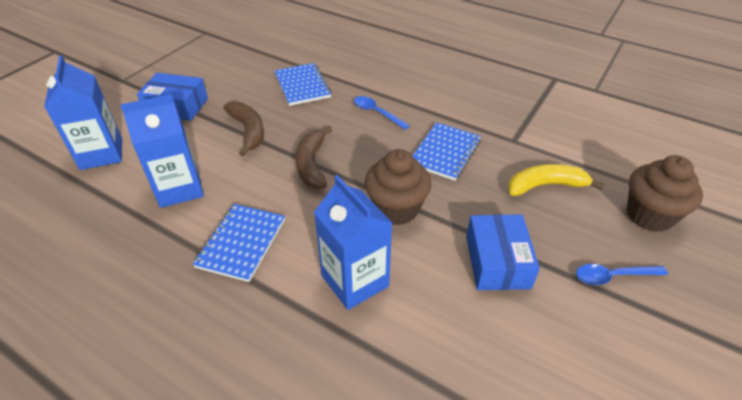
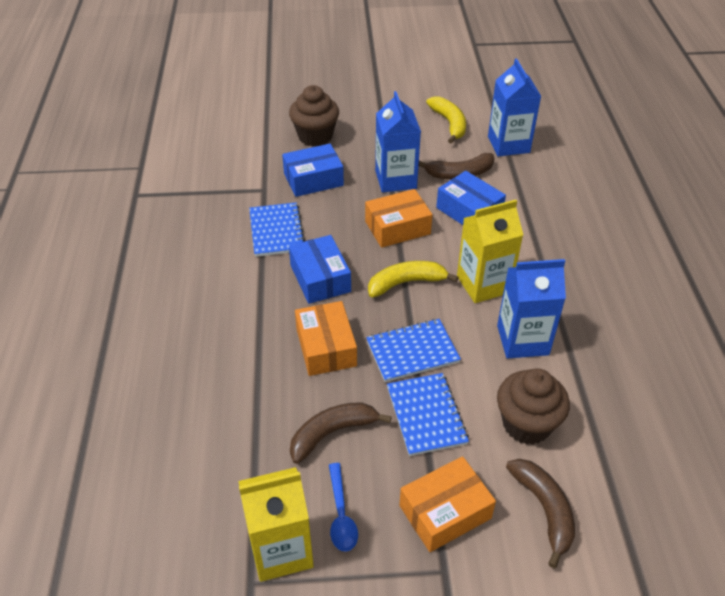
blue box: 2 -> 3
blue spoon: 2 -> 1
brown banana: 2 -> 3
orange box: 0 -> 3
yellow banana: 1 -> 2
yellow carton: 0 -> 2

